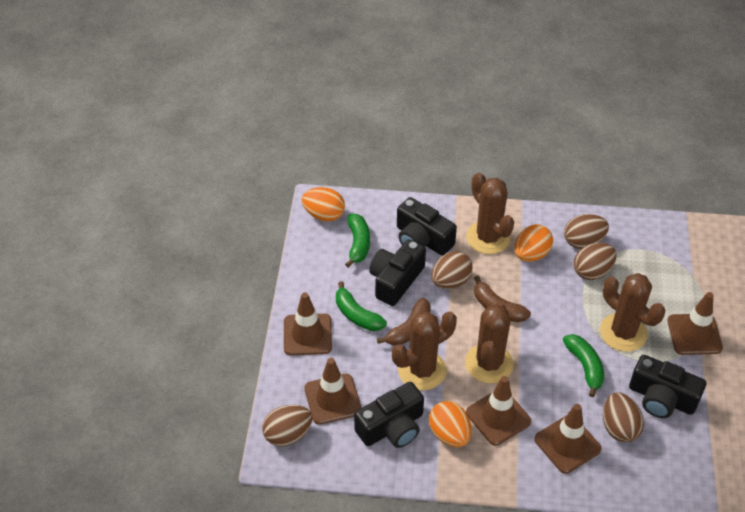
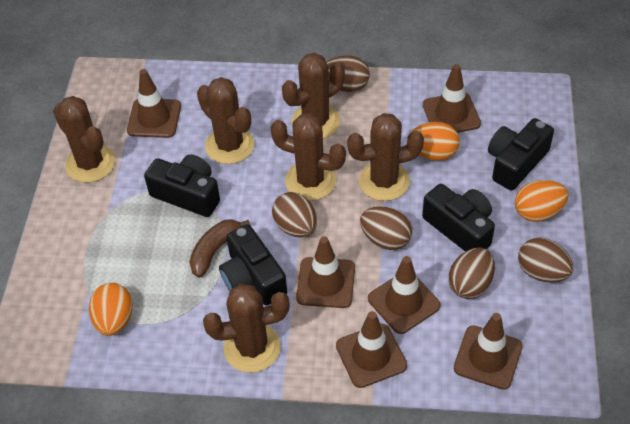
brown banana: 2 -> 1
brown cactus: 4 -> 6
brown traffic cone: 5 -> 6
green banana: 3 -> 0

